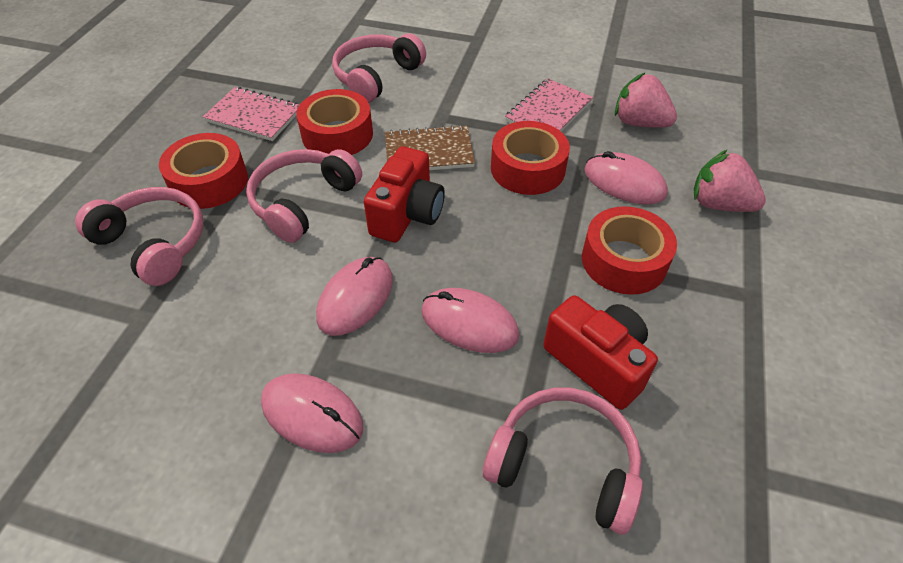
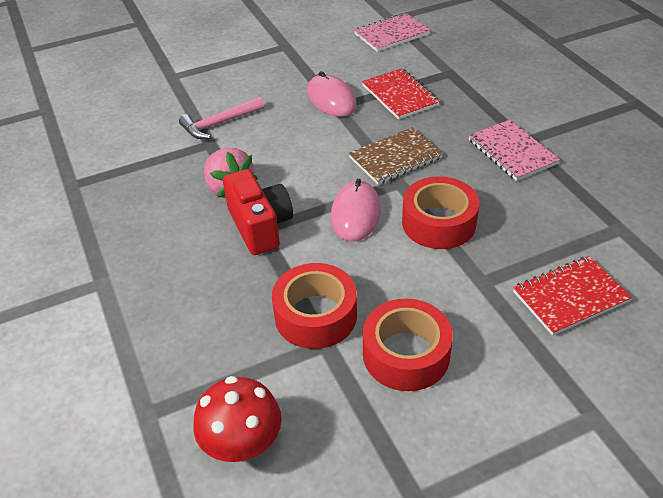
pink hammer: 0 -> 1
pink headphones: 4 -> 0
pink mouse: 4 -> 2
pink strawberry: 2 -> 1
red camera: 2 -> 1
red mushroom: 0 -> 1
red notebook: 0 -> 2
red tape: 4 -> 3

